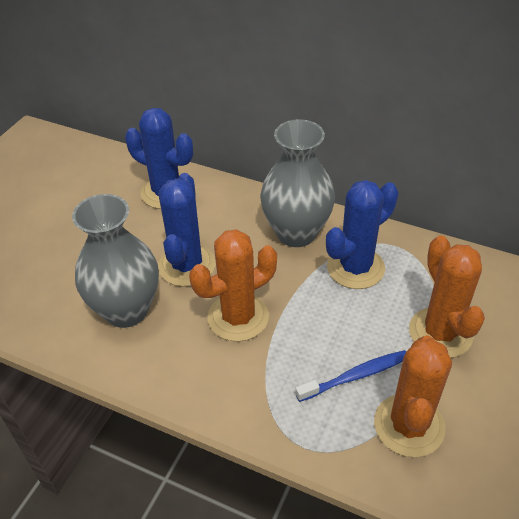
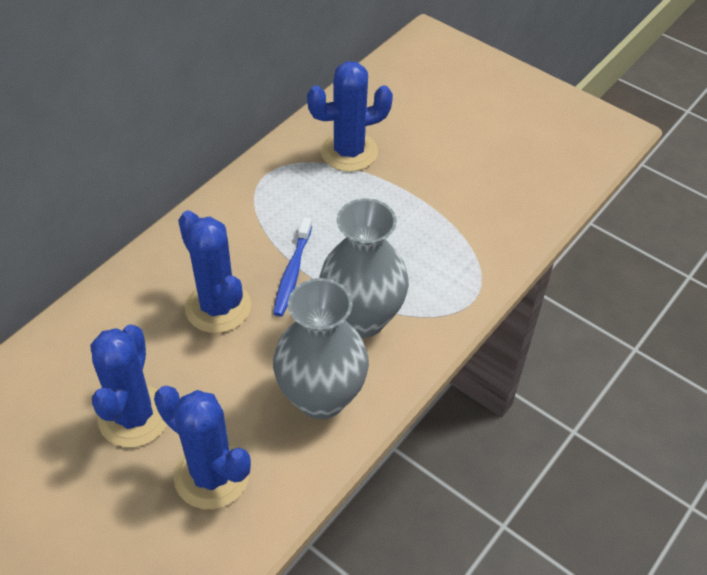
blue cactus: 3 -> 4
orange cactus: 3 -> 0

